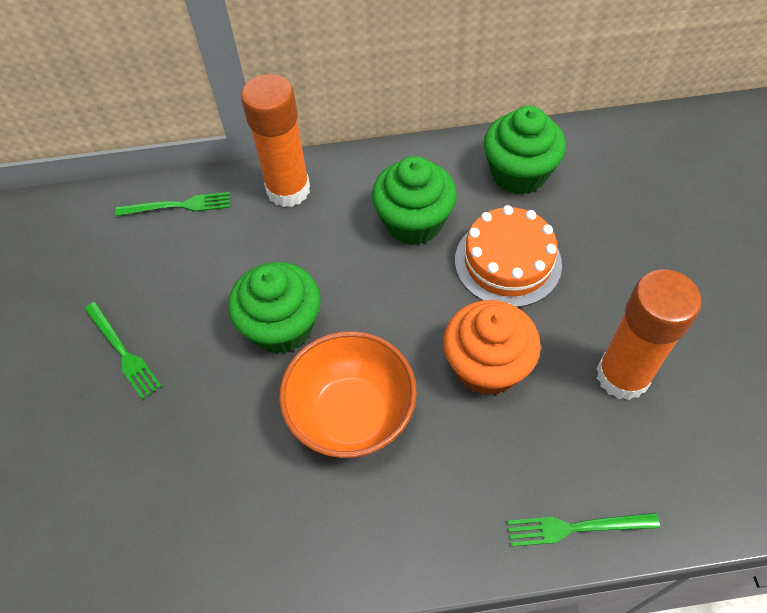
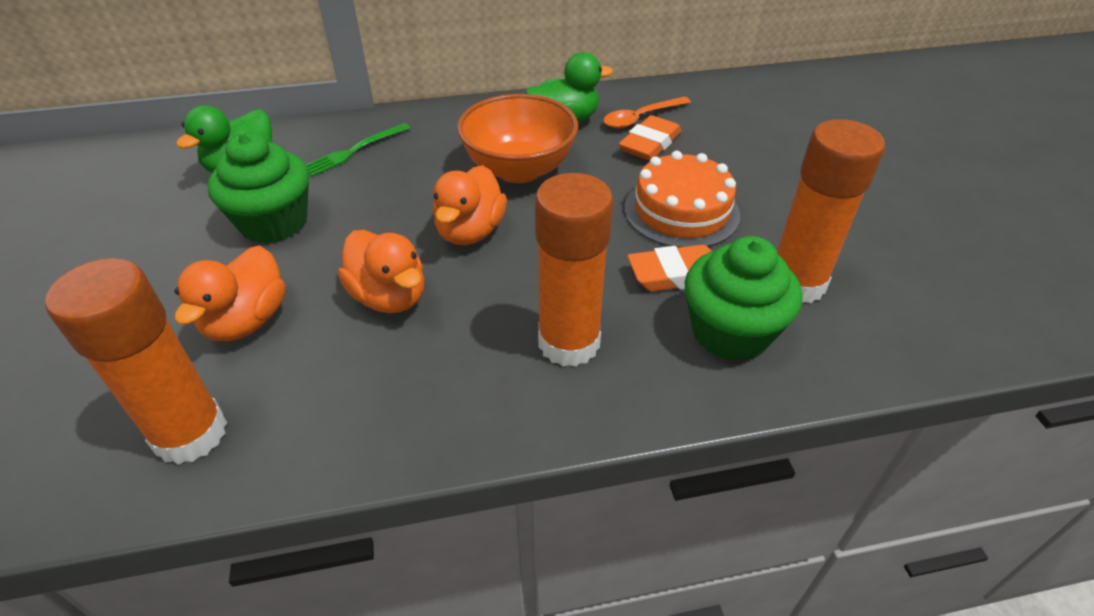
green cupcake: 3 -> 2
green duck: 0 -> 2
green fork: 3 -> 1
orange cupcake: 1 -> 0
orange duck: 0 -> 3
orange eraser: 0 -> 2
orange glue stick: 2 -> 3
orange spoon: 0 -> 1

